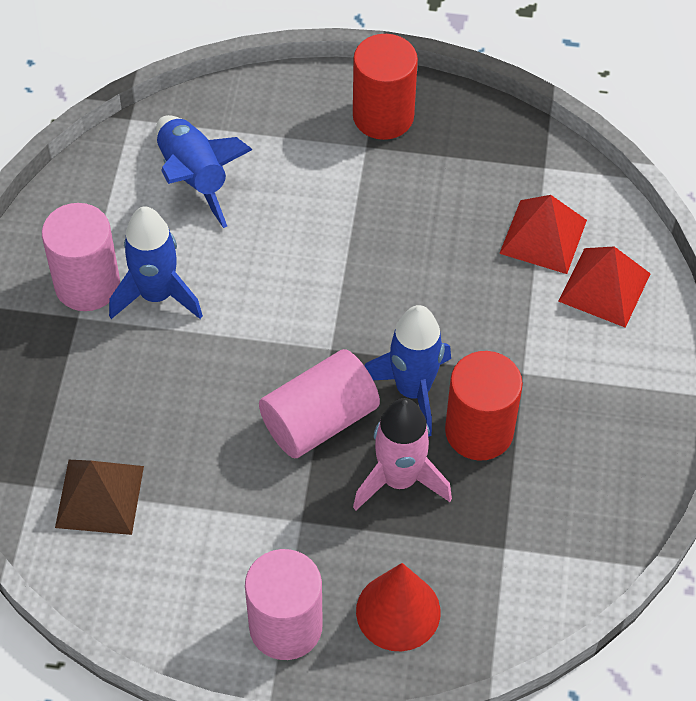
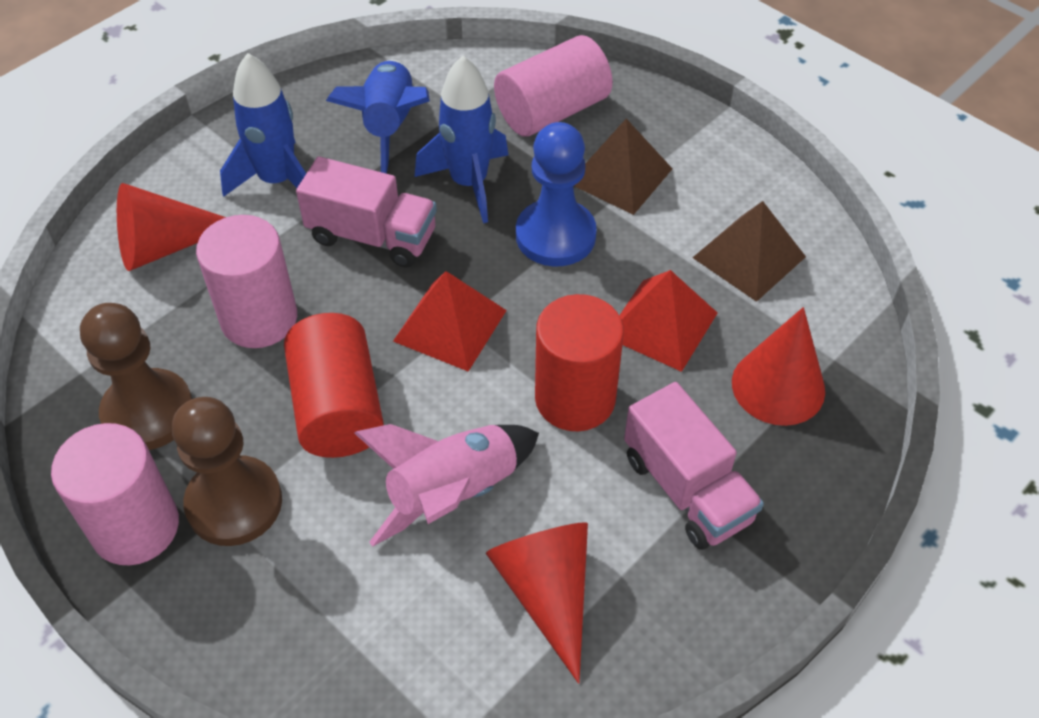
blue pawn: 0 -> 1
brown pawn: 0 -> 2
brown pyramid: 1 -> 2
pink truck: 0 -> 2
red cone: 1 -> 3

